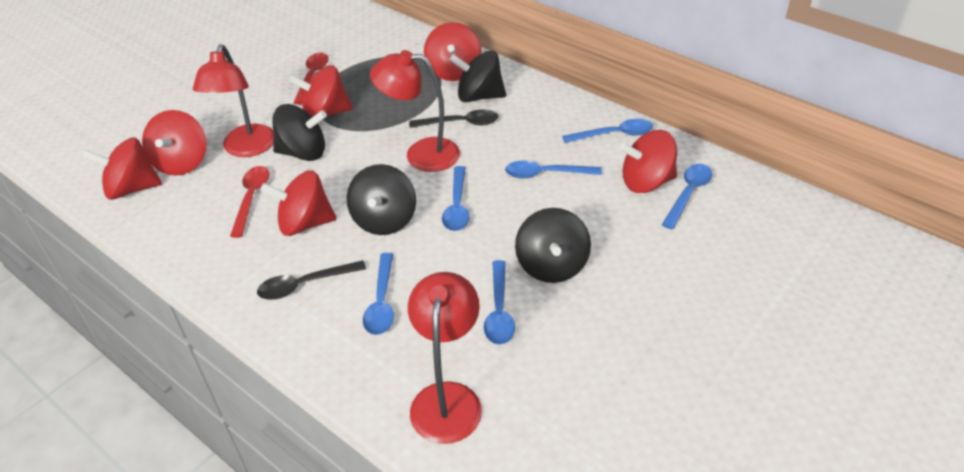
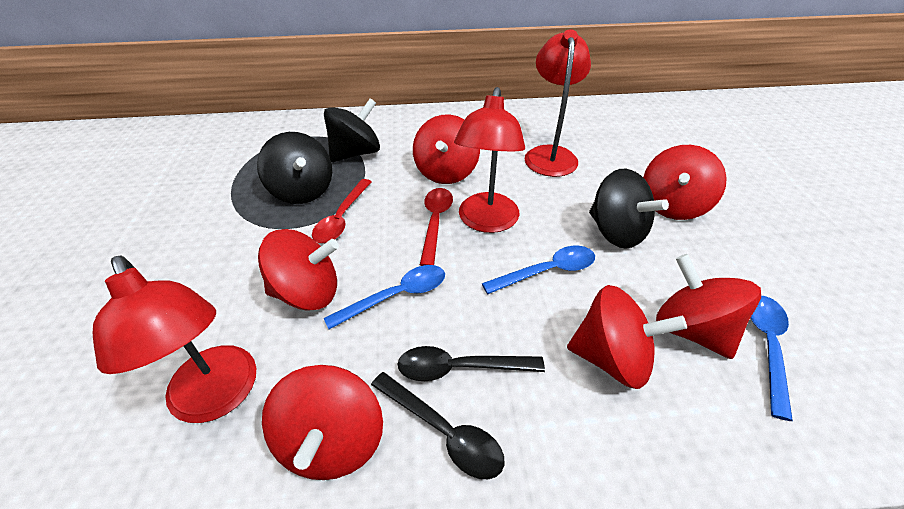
black spinning top: 4 -> 3
blue spoon: 6 -> 3

